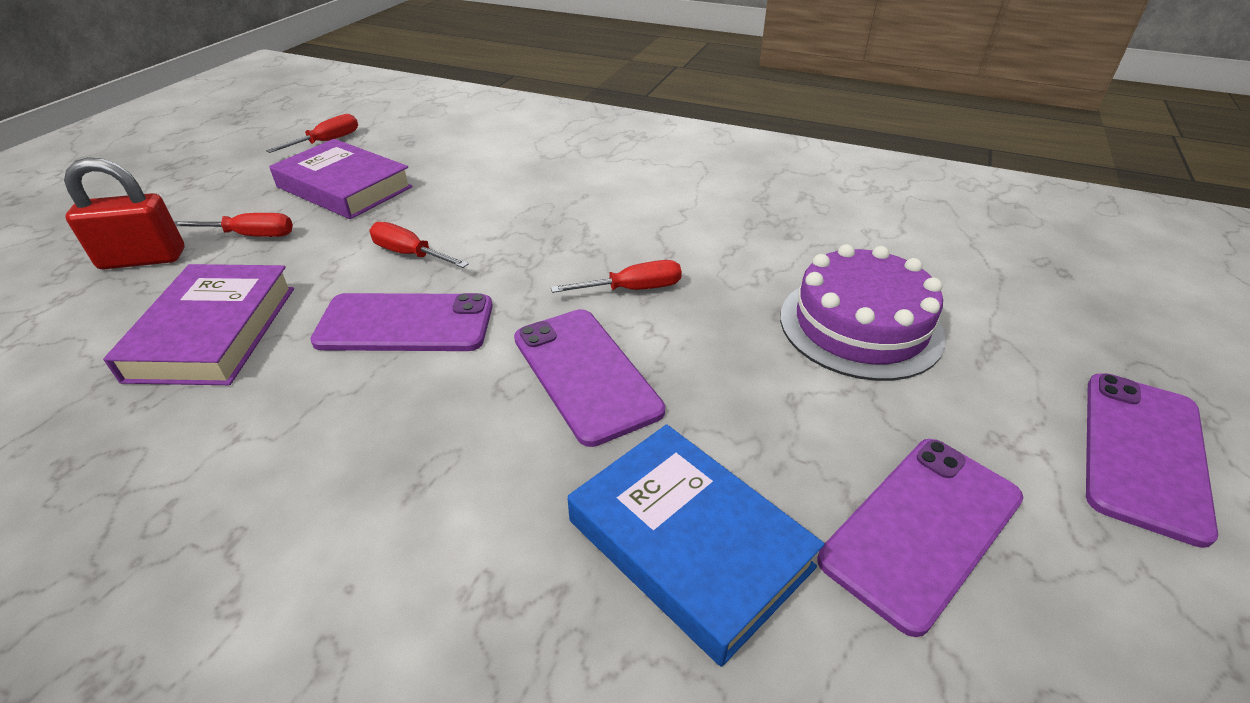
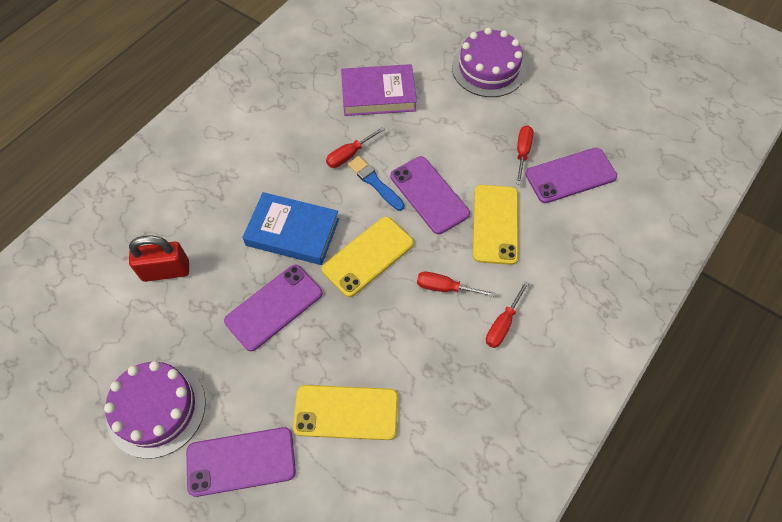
blue brush: 0 -> 1
purple book: 2 -> 1
purple cake: 1 -> 2
yellow phone: 0 -> 3

